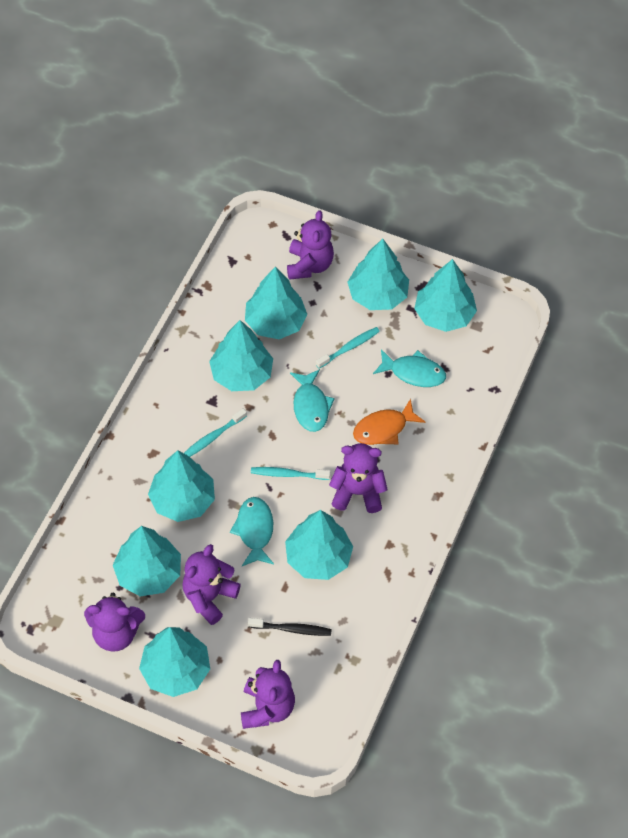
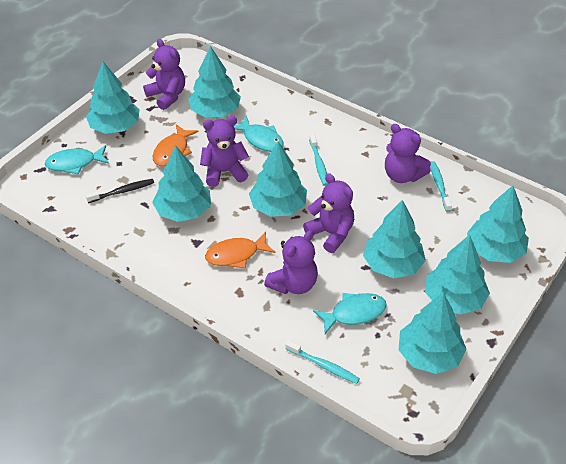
orange fish: 1 -> 2

